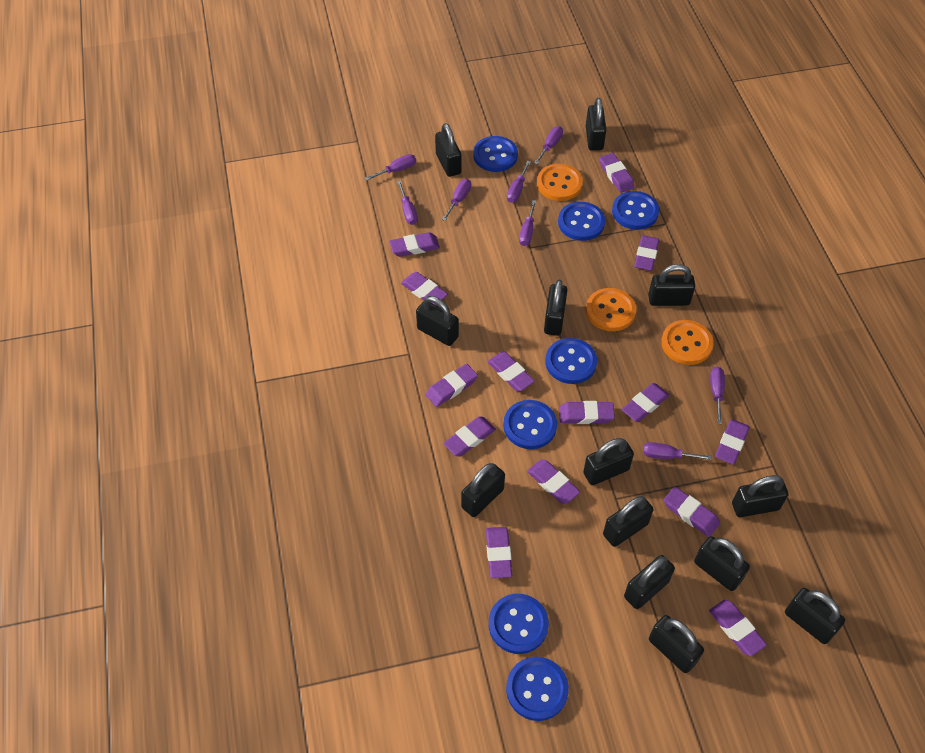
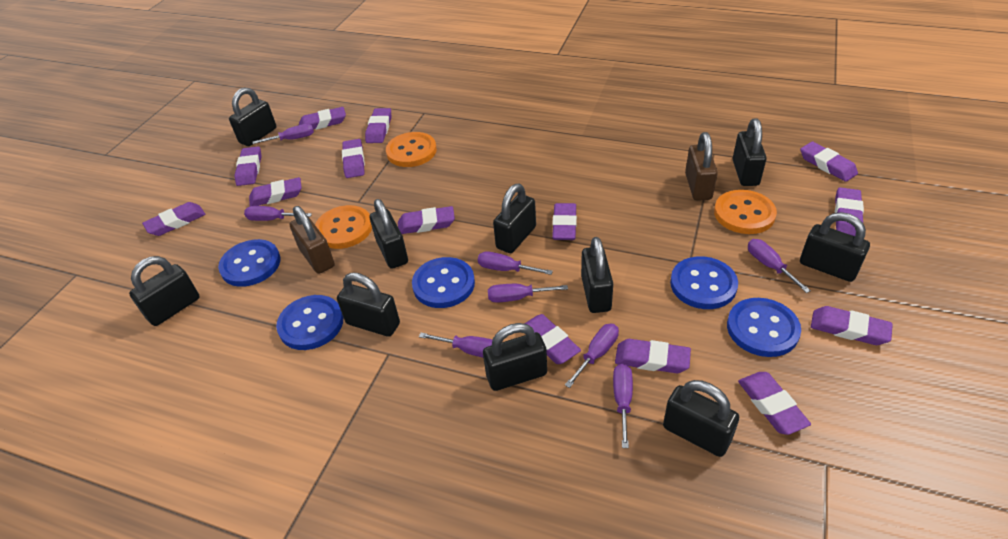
black padlock: 13 -> 10
blue button: 7 -> 5
brown padlock: 0 -> 2

